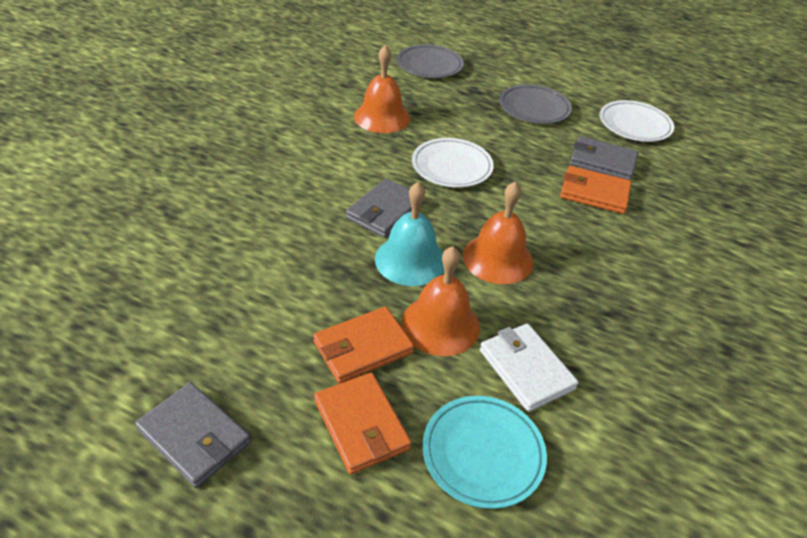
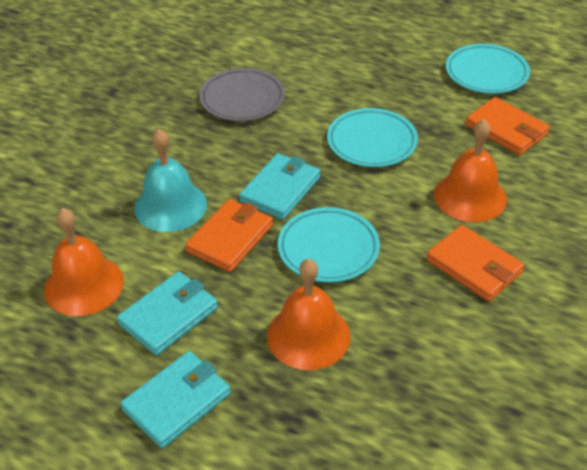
grey plate: 2 -> 1
grey wallet: 3 -> 0
turquoise plate: 1 -> 3
turquoise wallet: 0 -> 3
white plate: 2 -> 0
white wallet: 1 -> 0

